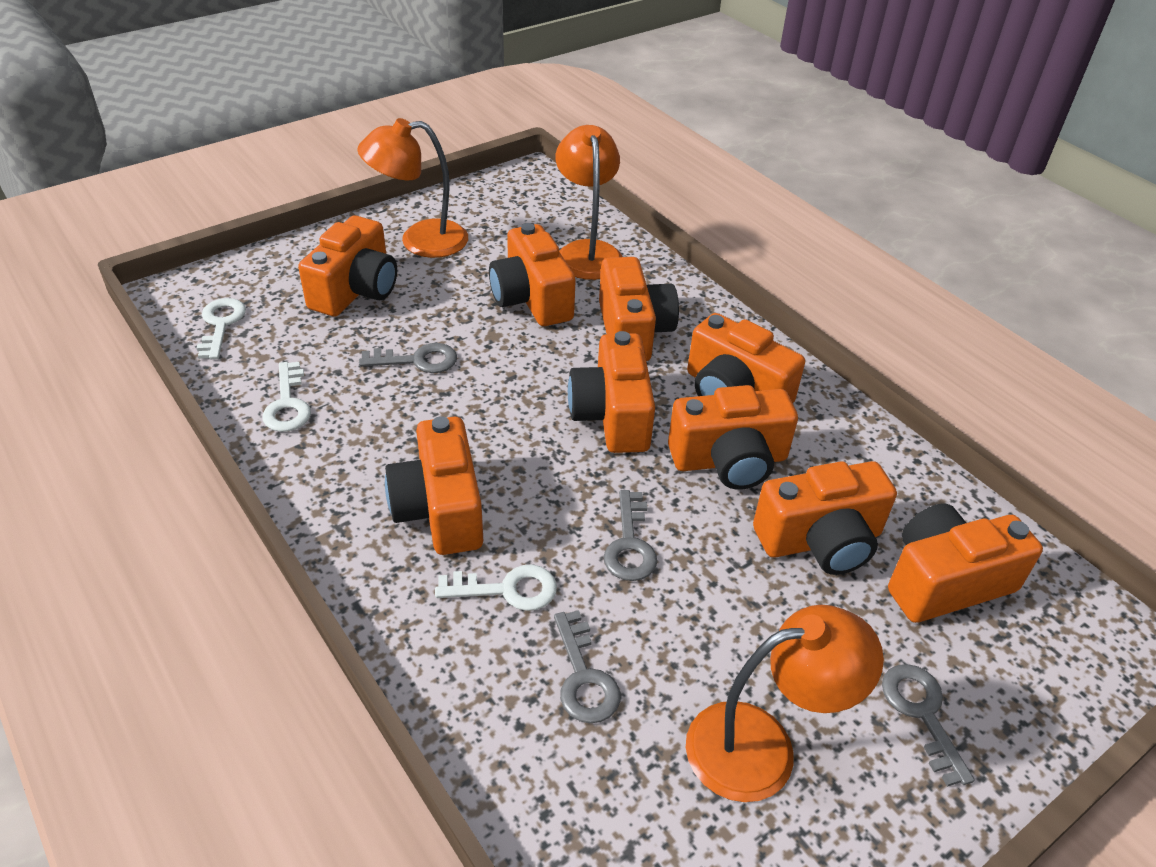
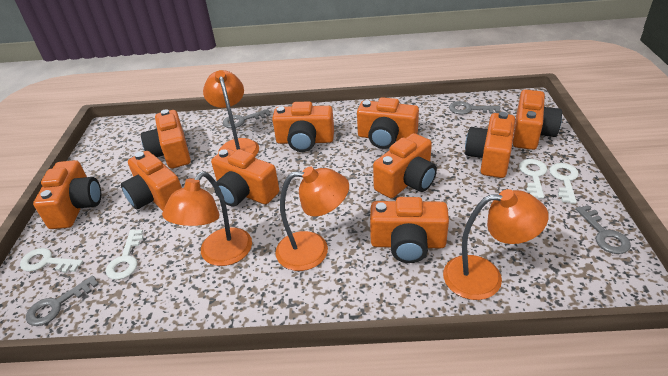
orange camera: 9 -> 10
orange lamp: 3 -> 4
white key: 3 -> 4

